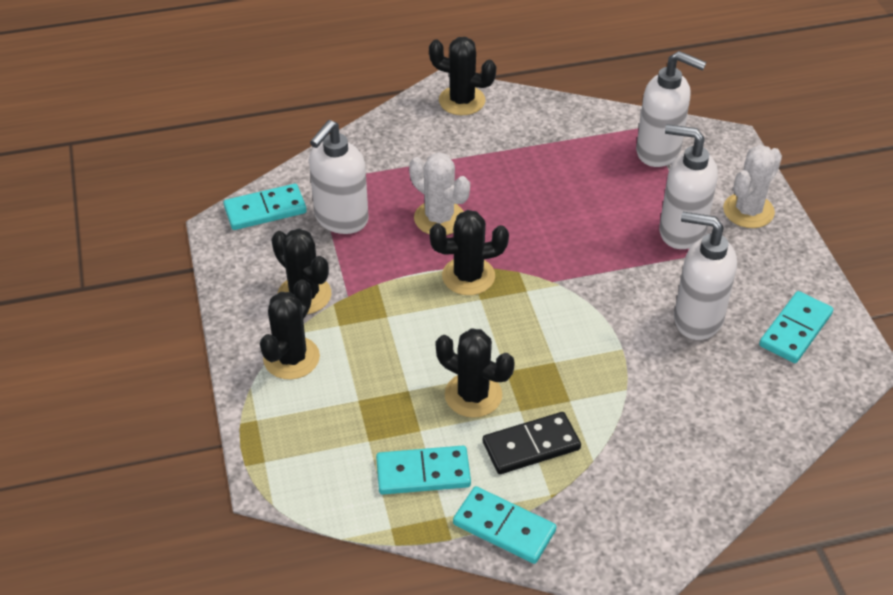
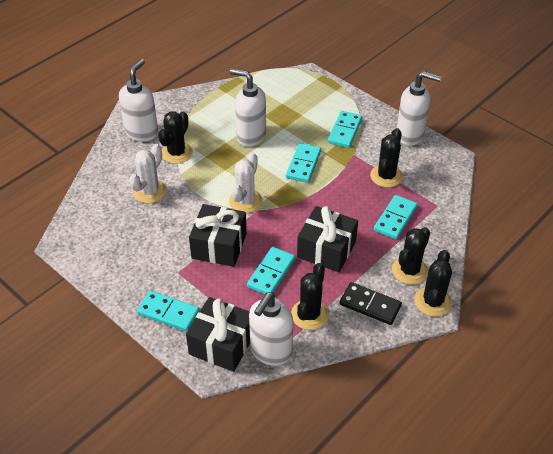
black gift: 0 -> 3
turquoise domino: 4 -> 5

